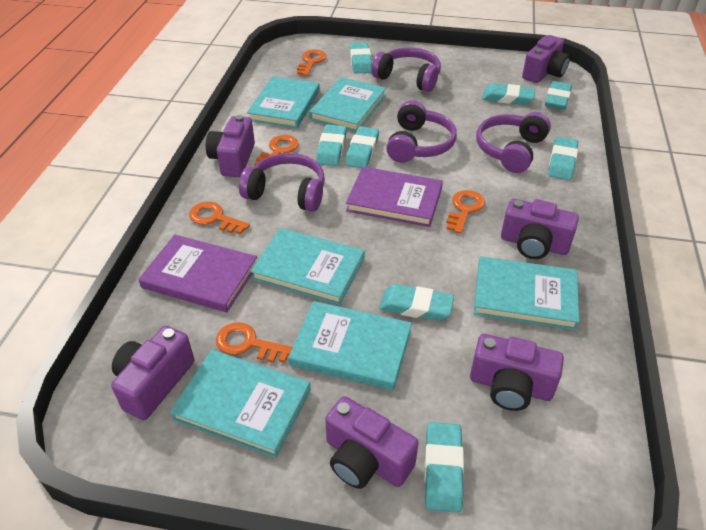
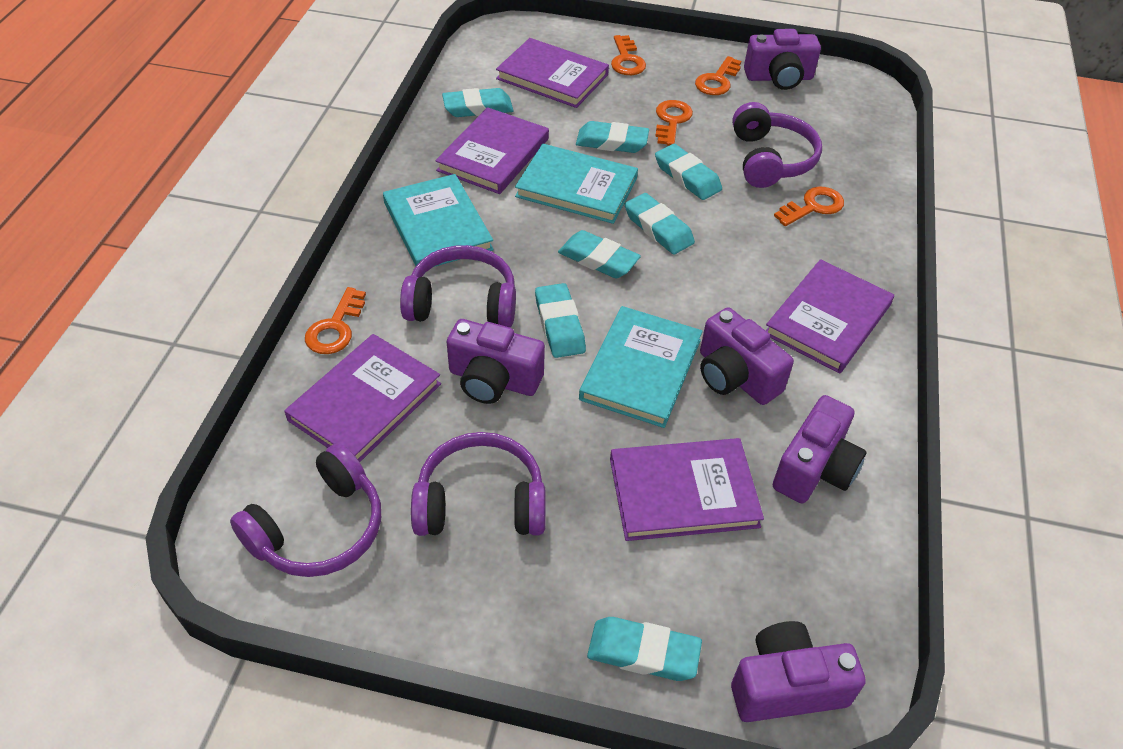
purple book: 2 -> 5
purple camera: 6 -> 5
turquoise book: 6 -> 3
turquoise eraser: 8 -> 7

